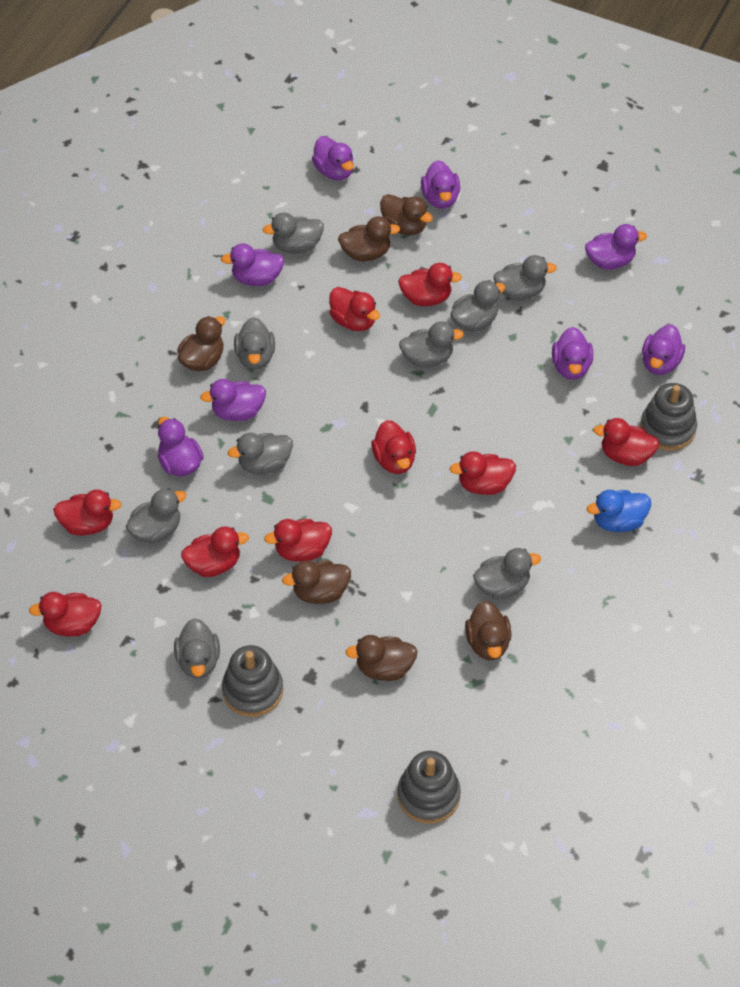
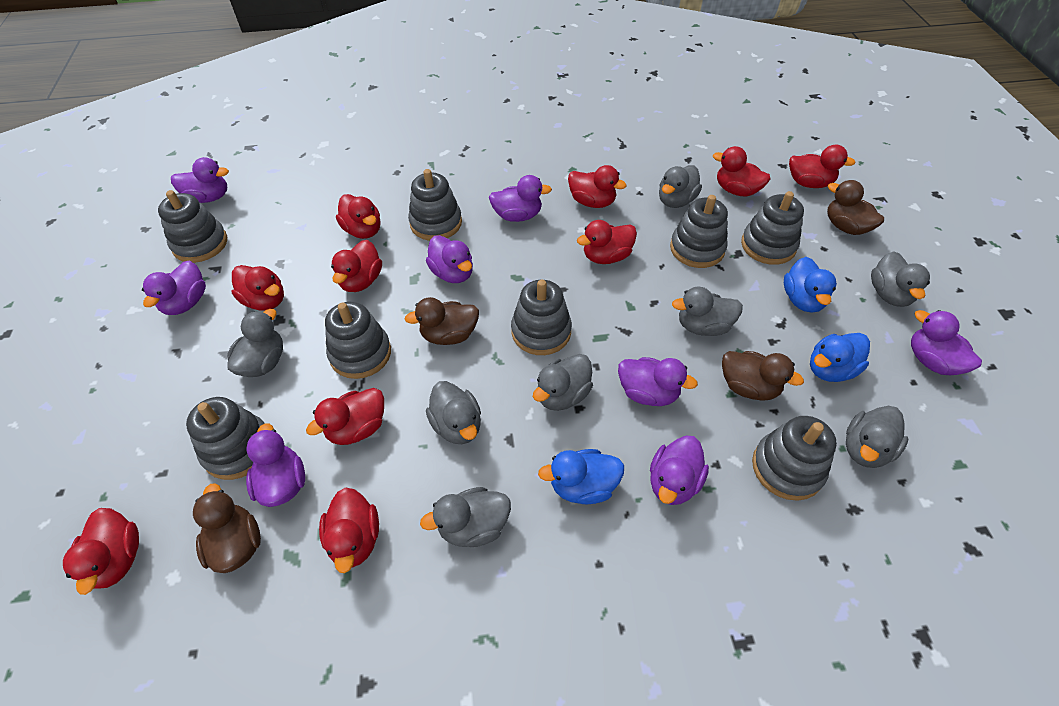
blue duck: 1 -> 3
brown duck: 6 -> 4
grey duck: 9 -> 8
grey stacking toy: 3 -> 8
red duck: 9 -> 10

